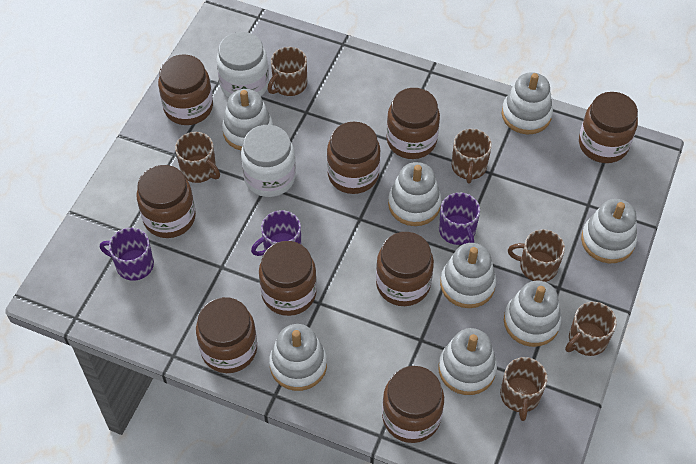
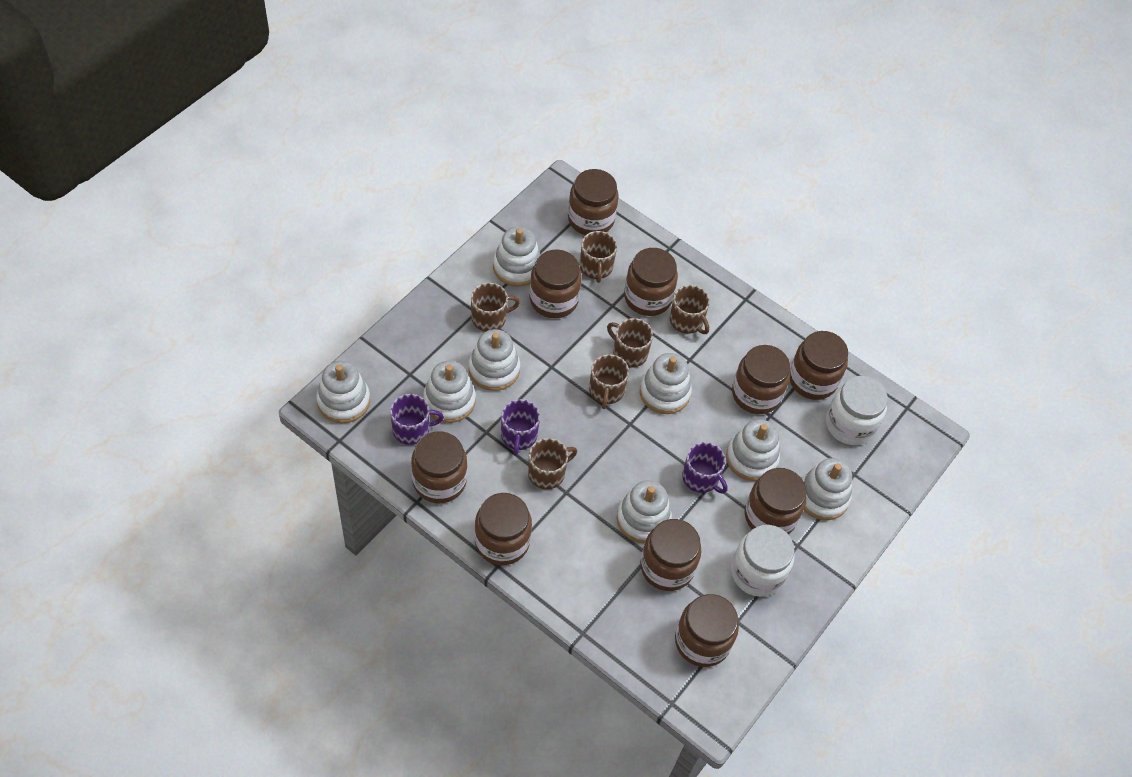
brown jar: 9 -> 10

